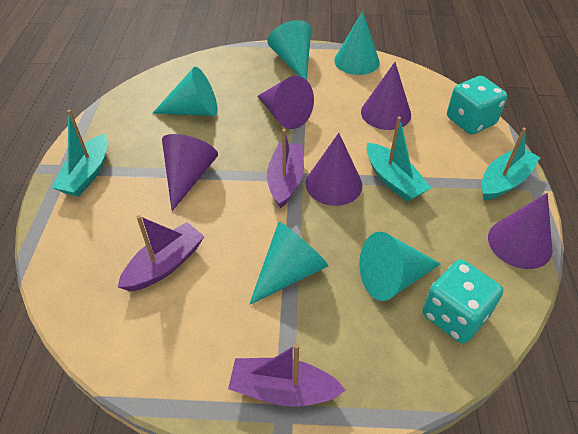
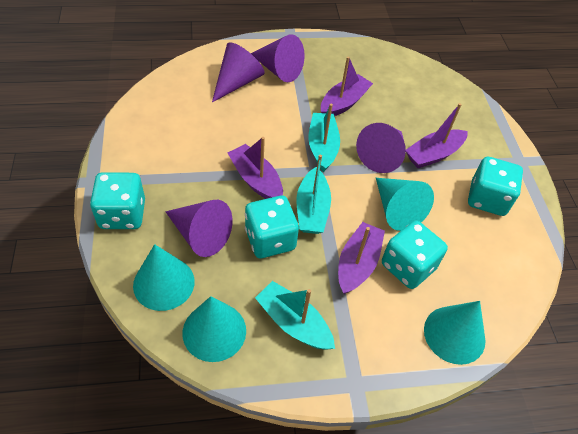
purple boat: 3 -> 4
purple cone: 5 -> 4
turquoise cone: 5 -> 4
turquoise dice: 2 -> 4

